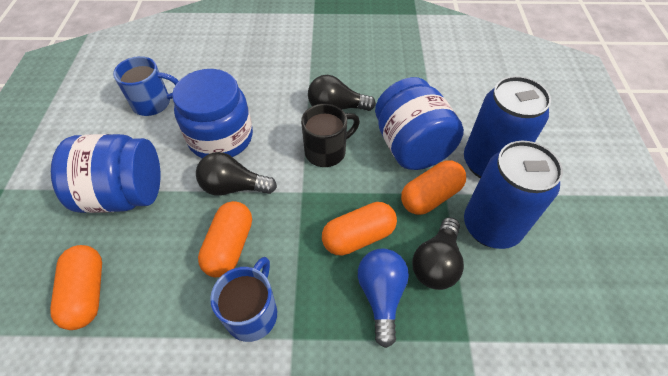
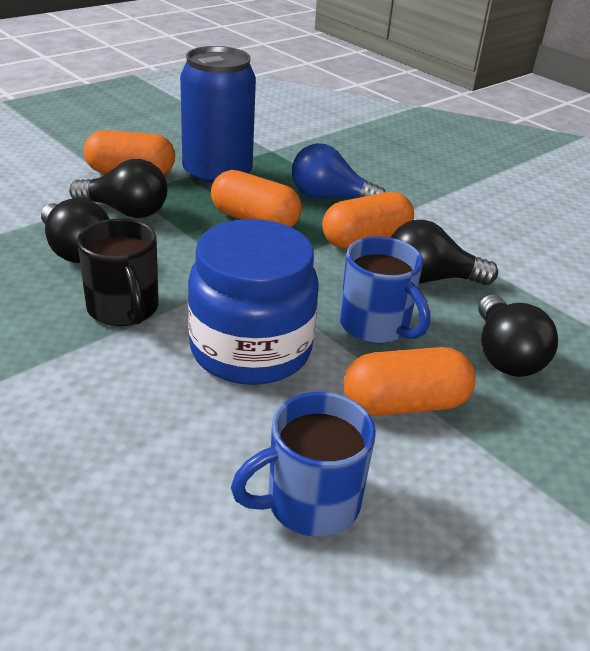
black light bulb: 3 -> 4
blue can: 2 -> 1
blue jar: 3 -> 1

